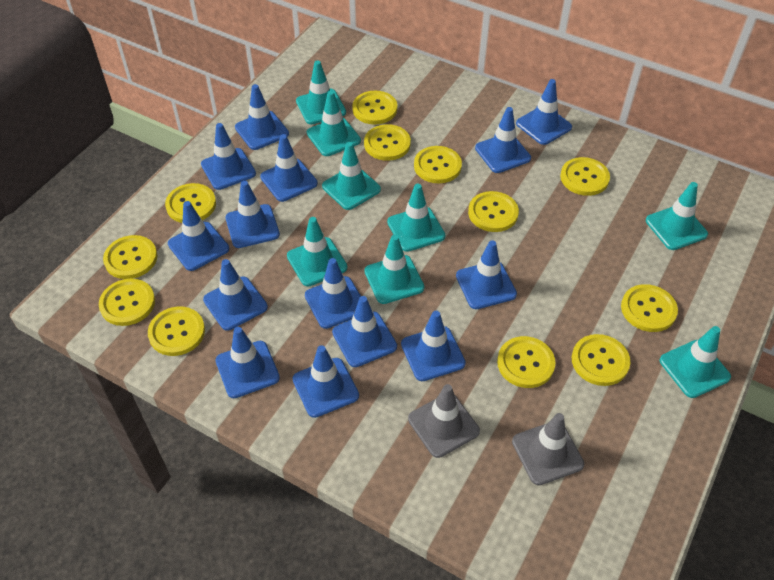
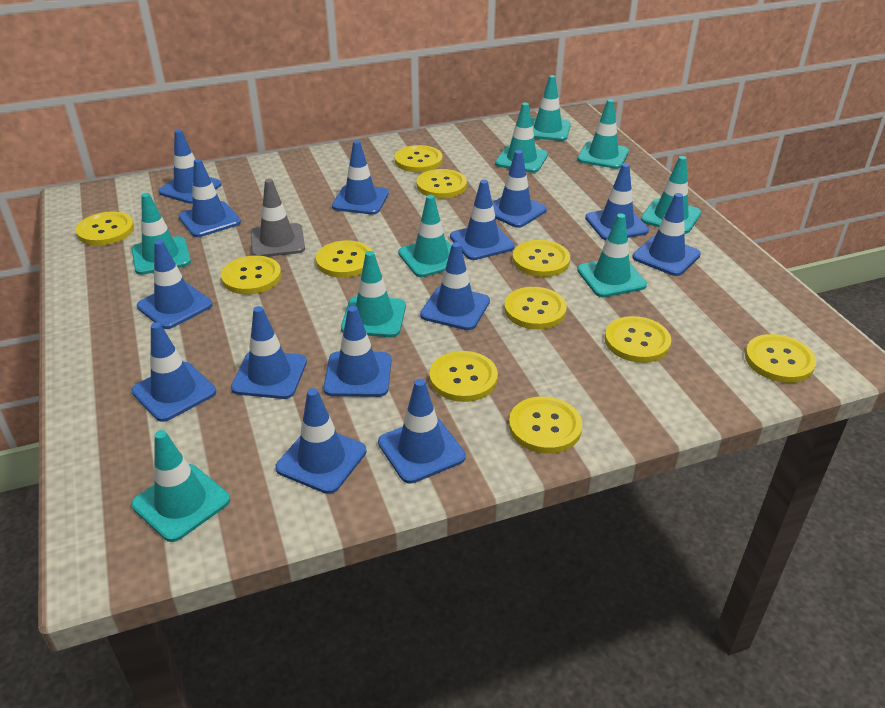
grey traffic cone: 2 -> 1
turquoise traffic cone: 8 -> 9
yellow button: 12 -> 11

